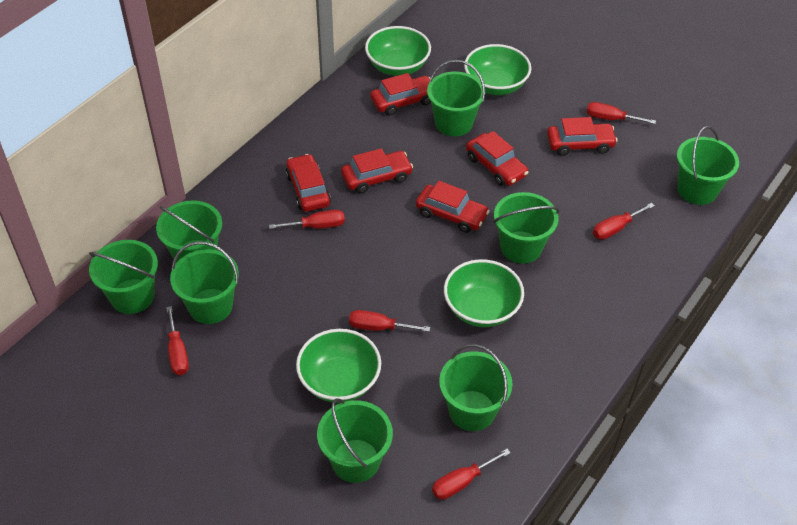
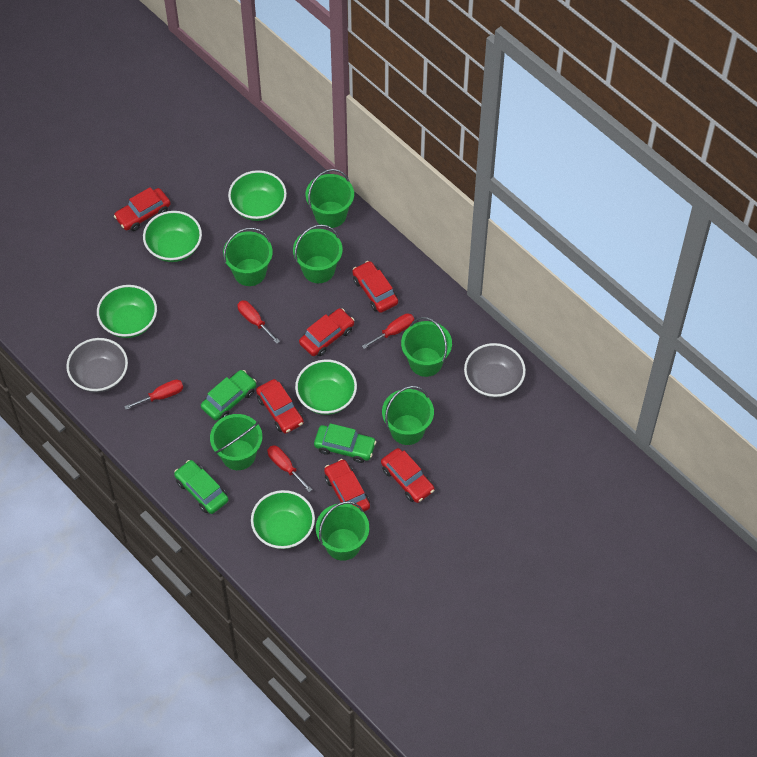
green bowl: 4 -> 5
green bucket: 8 -> 7
green car: 0 -> 3
grey bowl: 0 -> 2
red screwdriver: 6 -> 4

